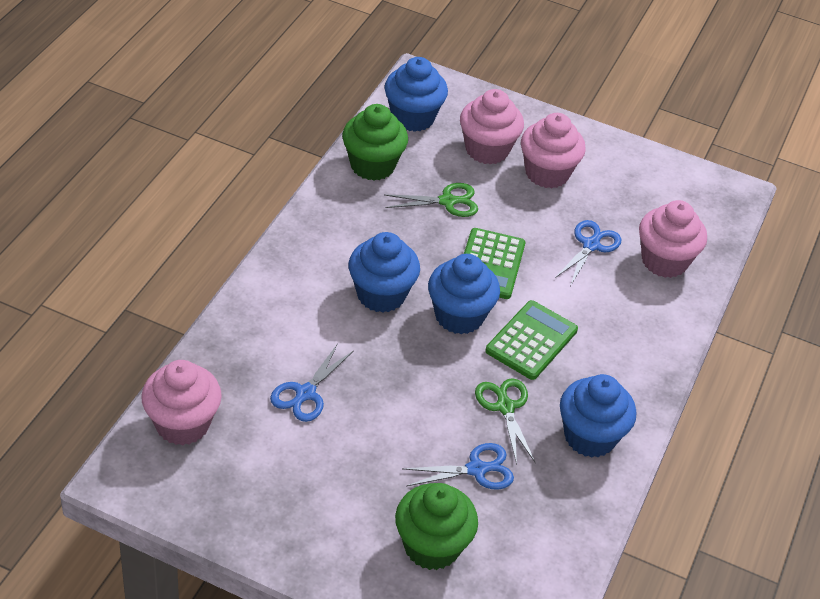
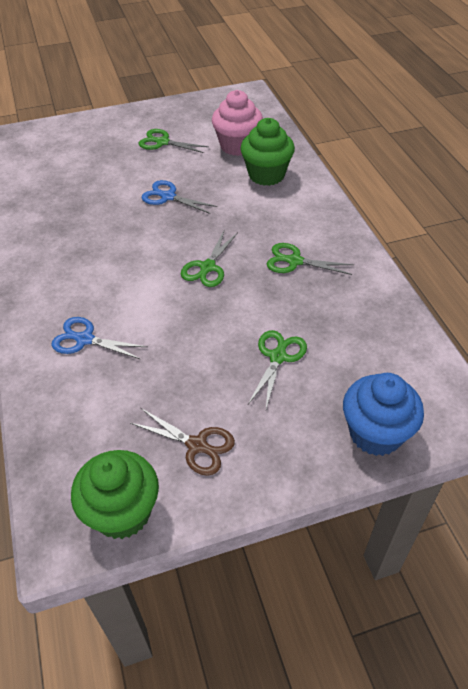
blue cupcake: 4 -> 1
blue scissors: 3 -> 2
brown scissors: 0 -> 1
green calculator: 2 -> 0
green scissors: 2 -> 4
pink cupcake: 4 -> 1

